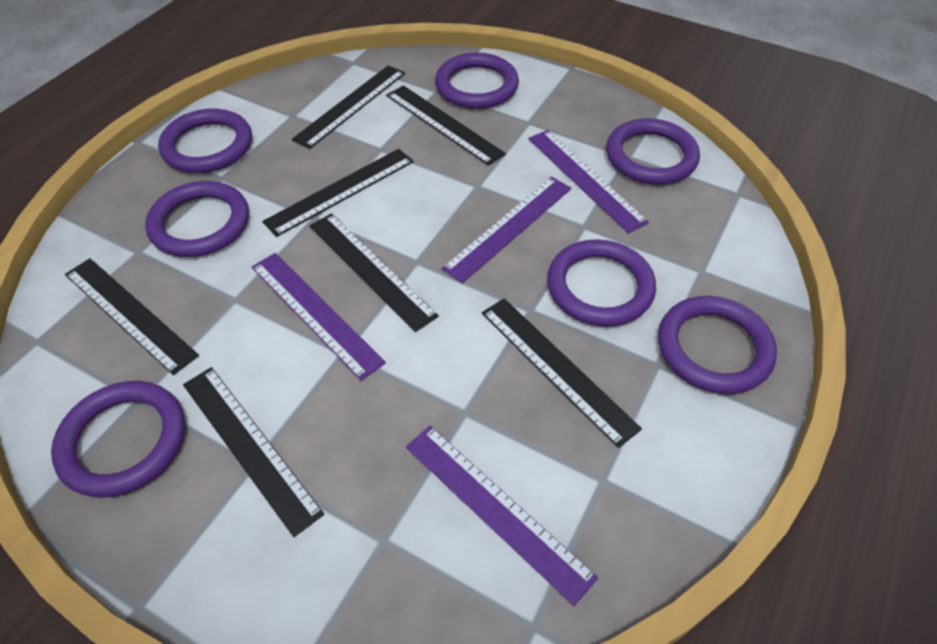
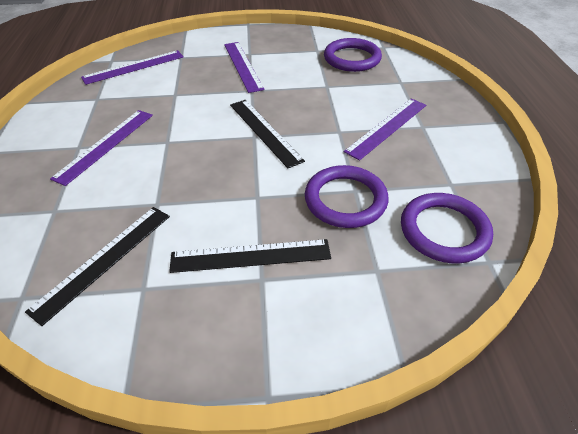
black ruler: 7 -> 3
purple ring: 7 -> 3

